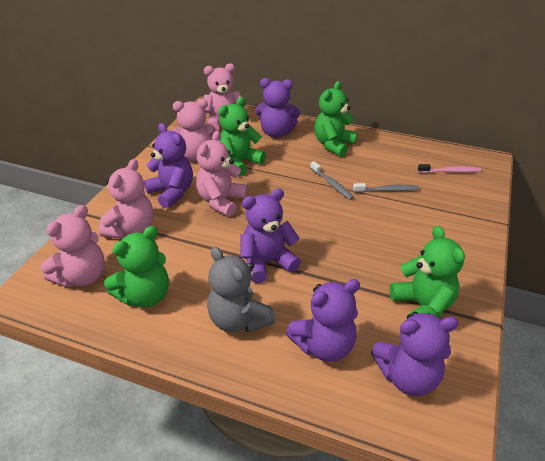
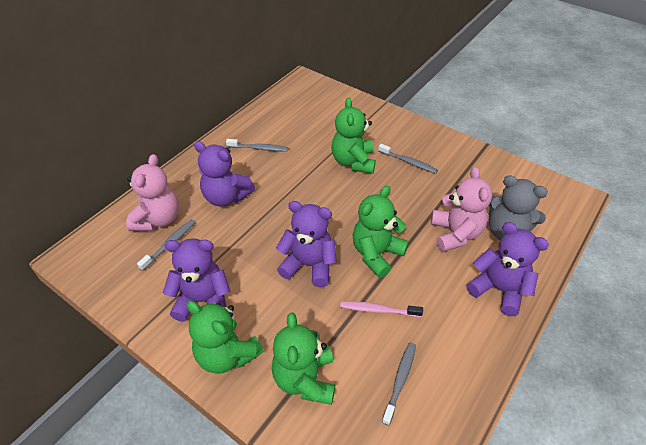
grey toothbrush: 2 -> 4
pink teddy bear: 5 -> 2
purple teddy bear: 5 -> 4

